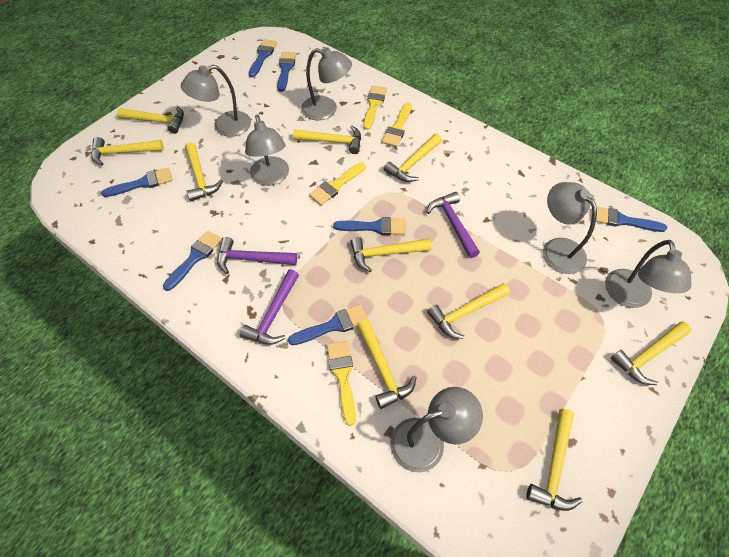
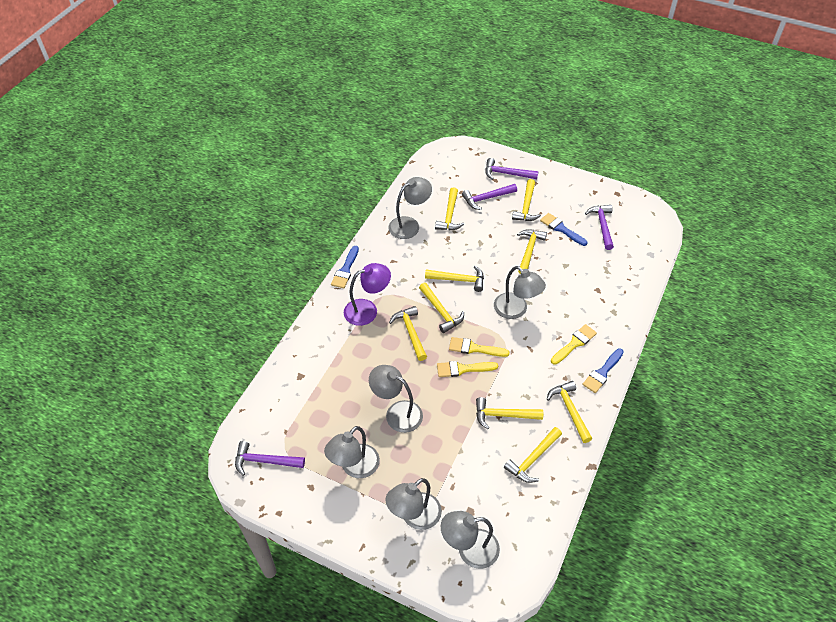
blue brush: 7 -> 3
purple hammer: 3 -> 4
purple lamp: 0 -> 1
yellow brush: 4 -> 3
yellow hammer: 10 -> 9

